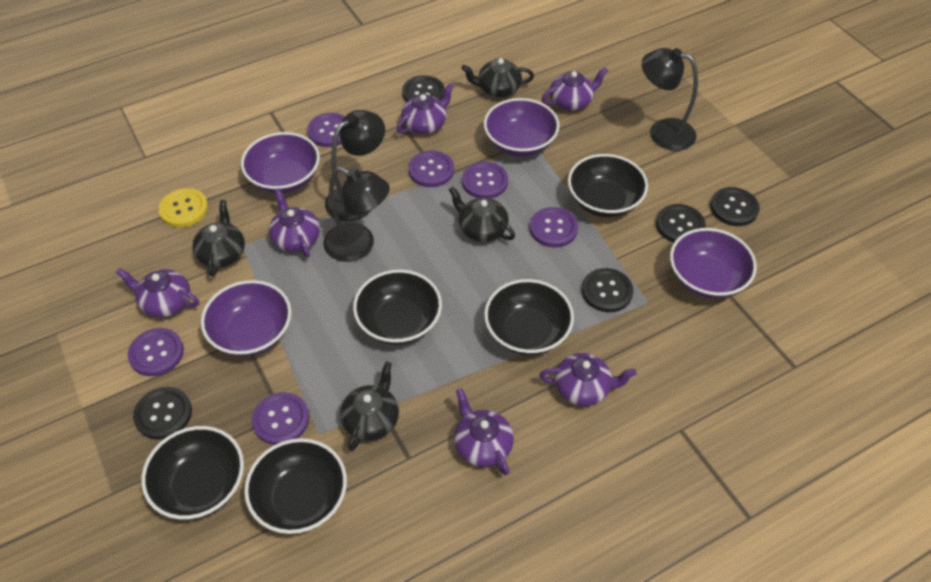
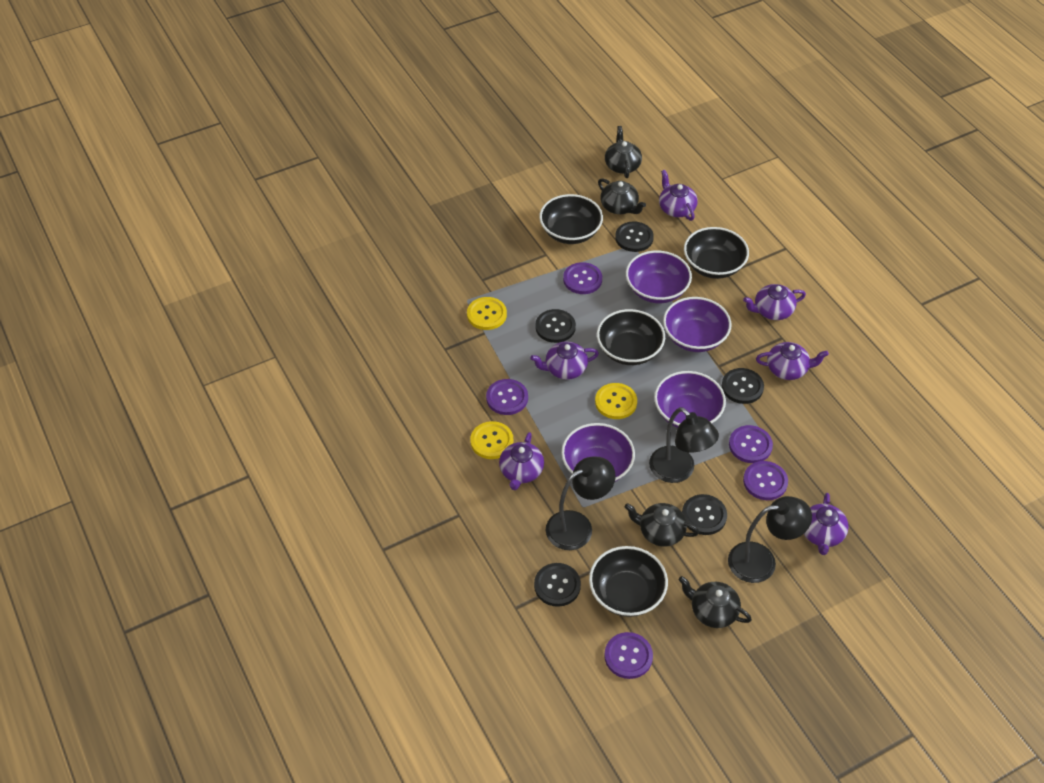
black bowl: 5 -> 4
purple button: 6 -> 5
yellow button: 1 -> 3

